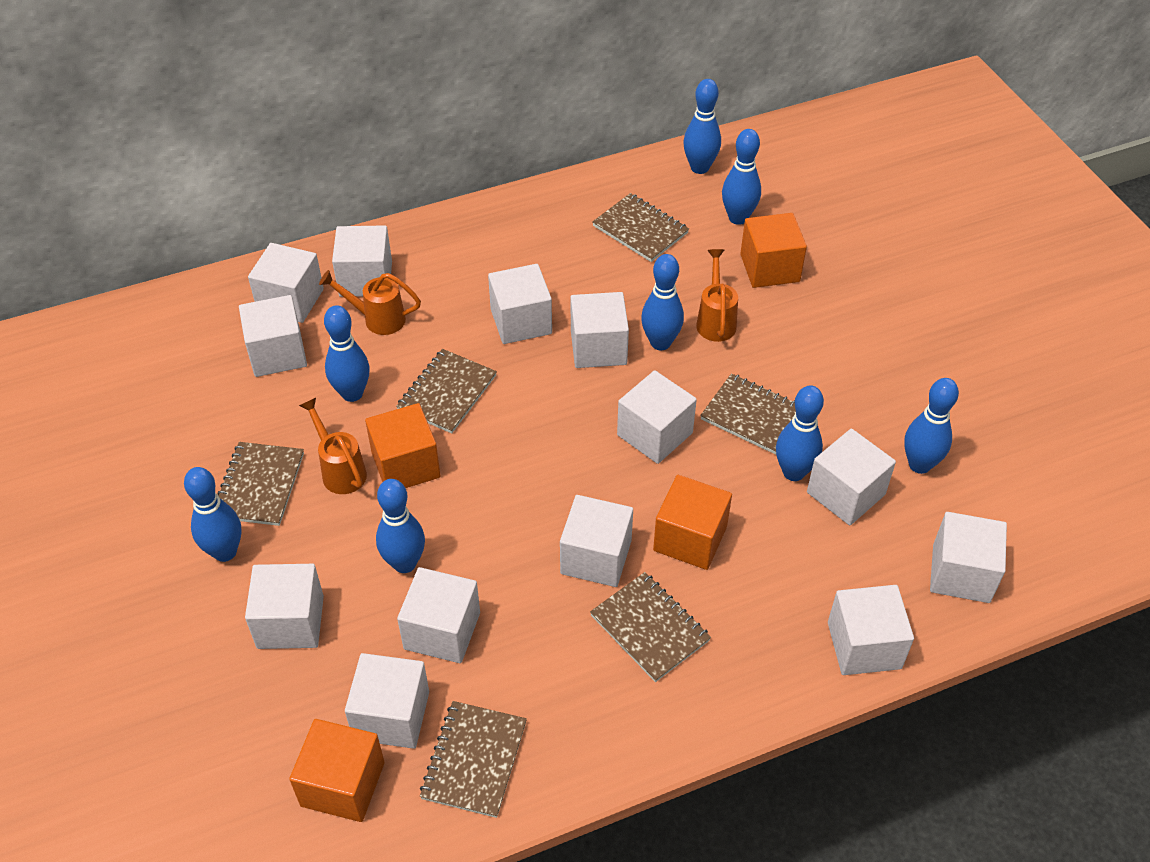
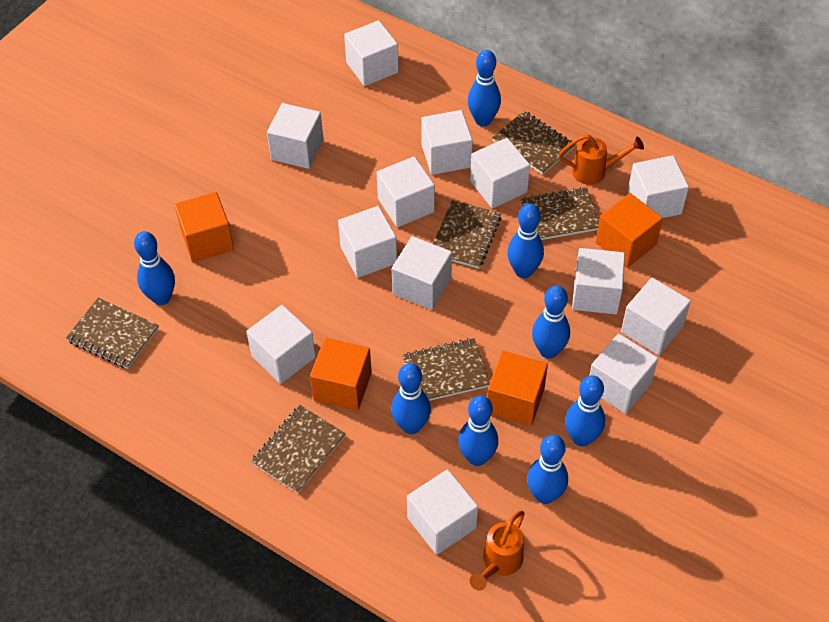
orange watering can: 3 -> 2

